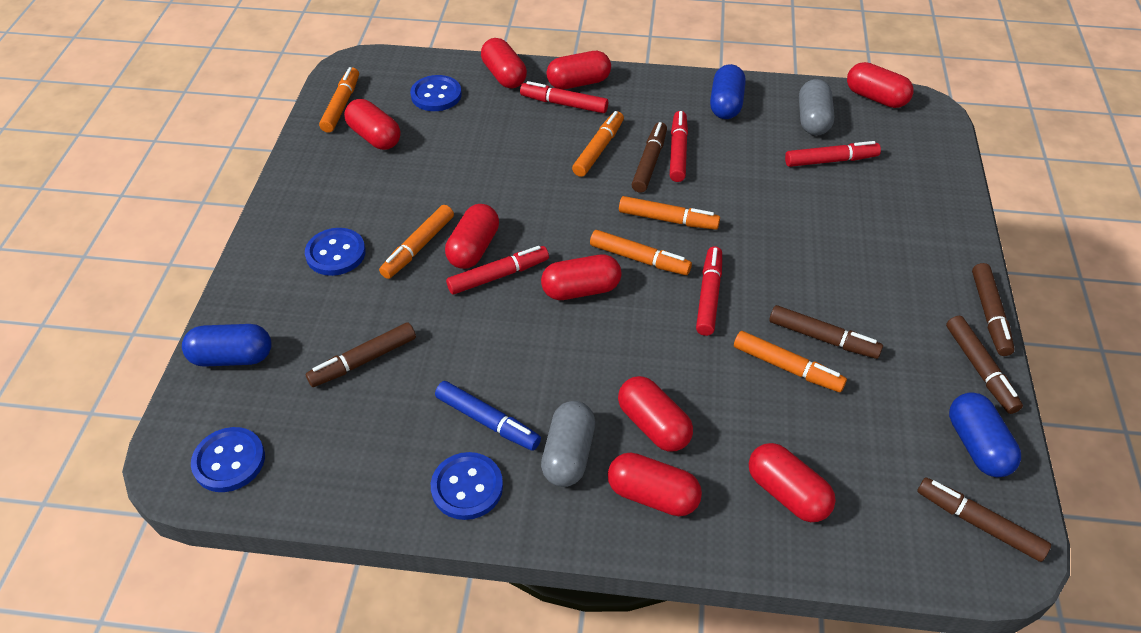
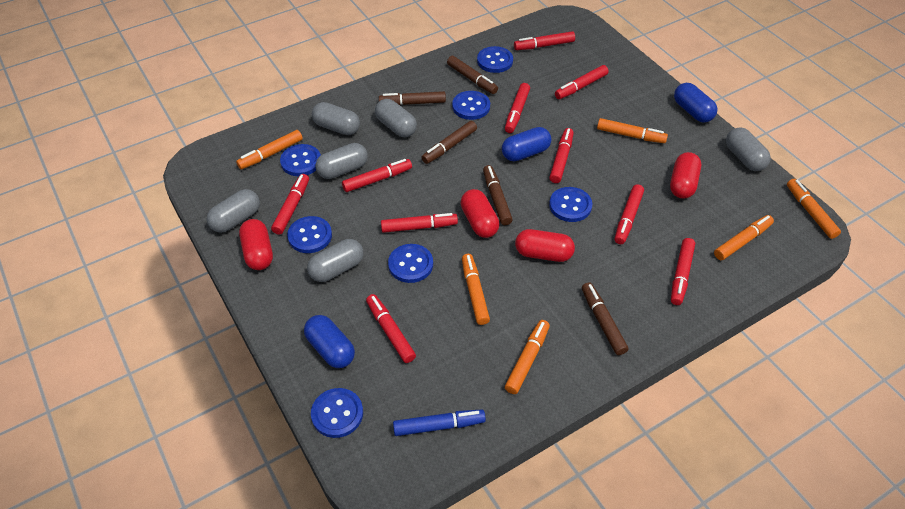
blue button: 4 -> 7
brown marker: 6 -> 5
grey capsule: 2 -> 6
red capsule: 9 -> 4
red marker: 5 -> 10

